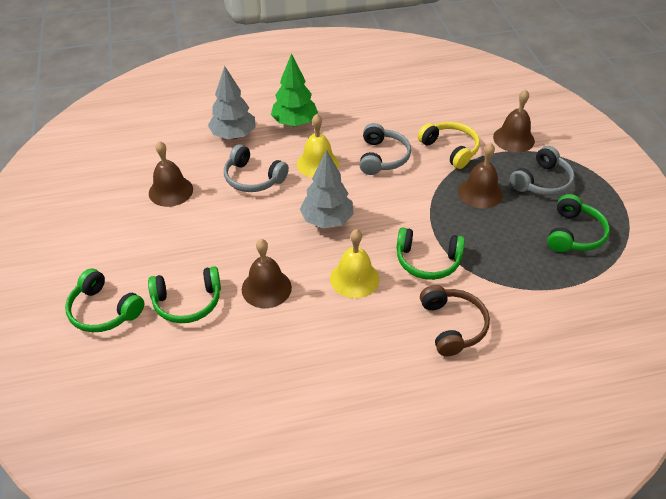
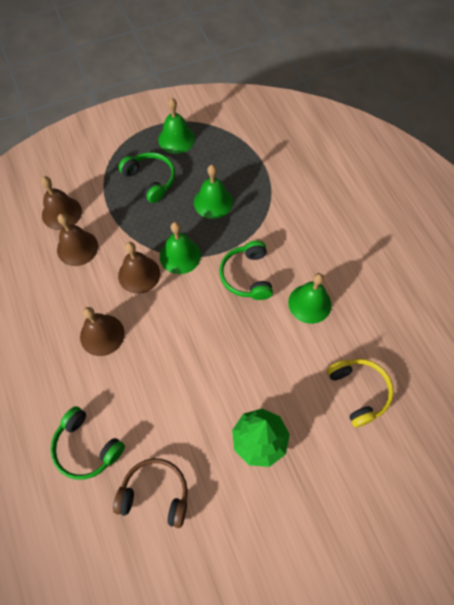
green bell: 0 -> 4
green headphones: 4 -> 3
grey headphones: 3 -> 0
grey tree: 2 -> 0
yellow bell: 2 -> 0

